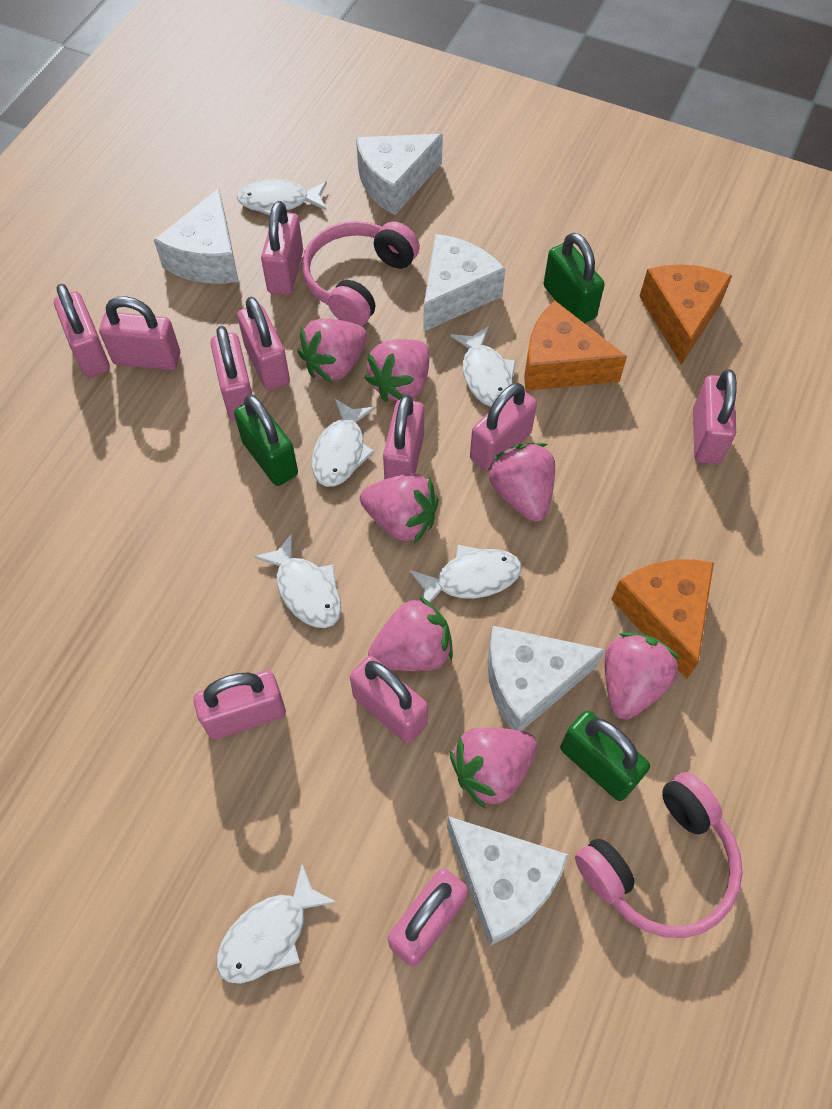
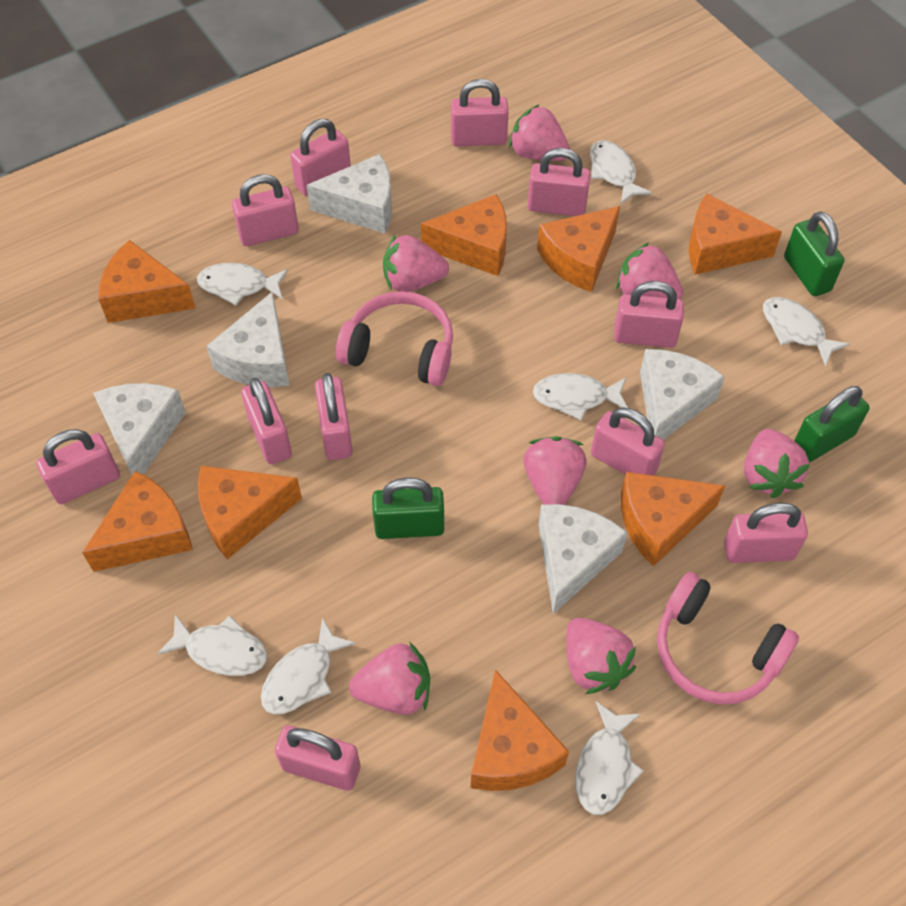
orange cheese: 3 -> 8
white fish: 6 -> 7

